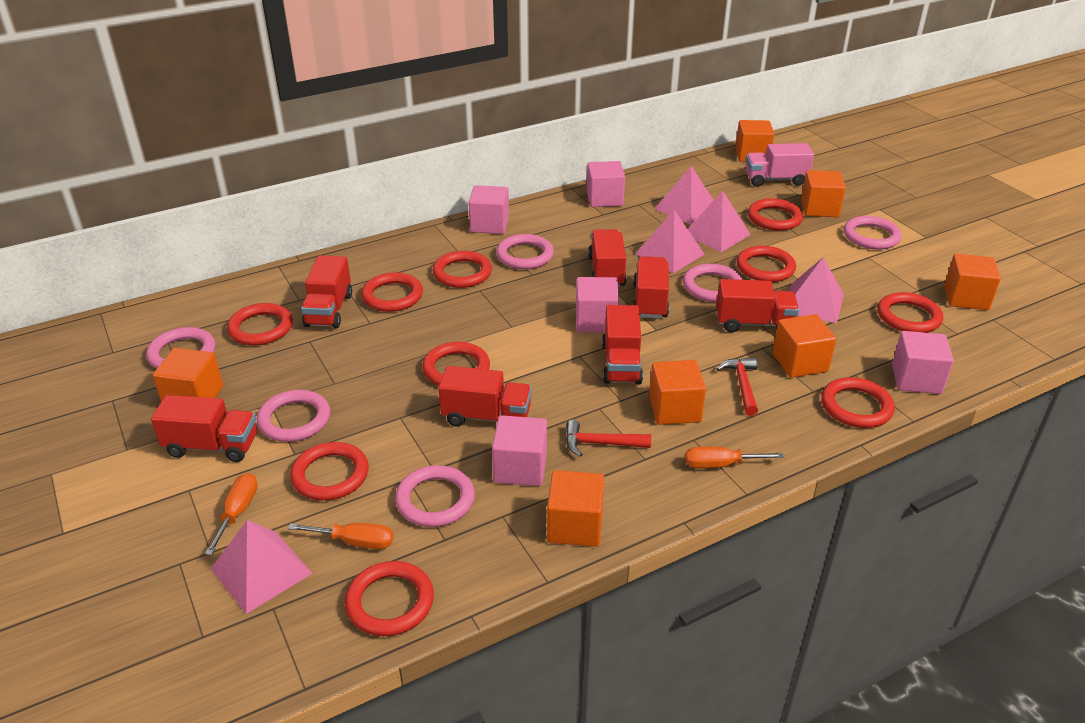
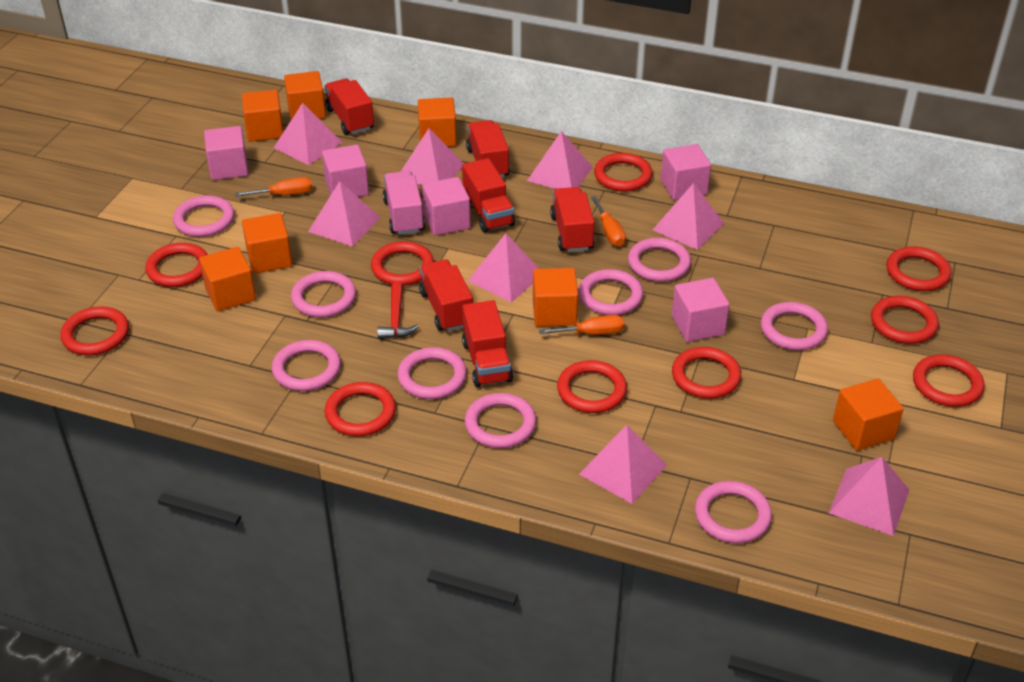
pink pyramid: 5 -> 8
pink ring: 6 -> 9
red hammer: 2 -> 1
red truck: 7 -> 6

